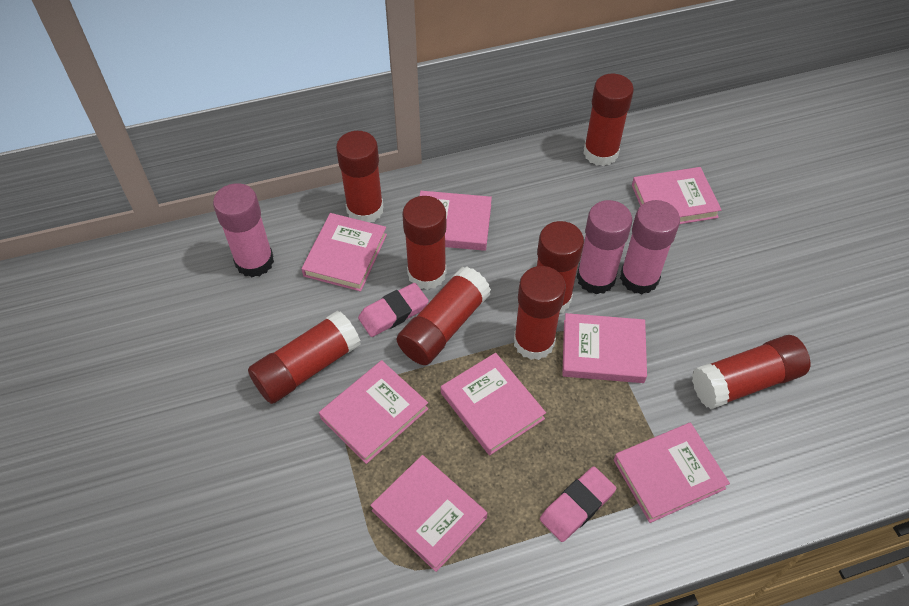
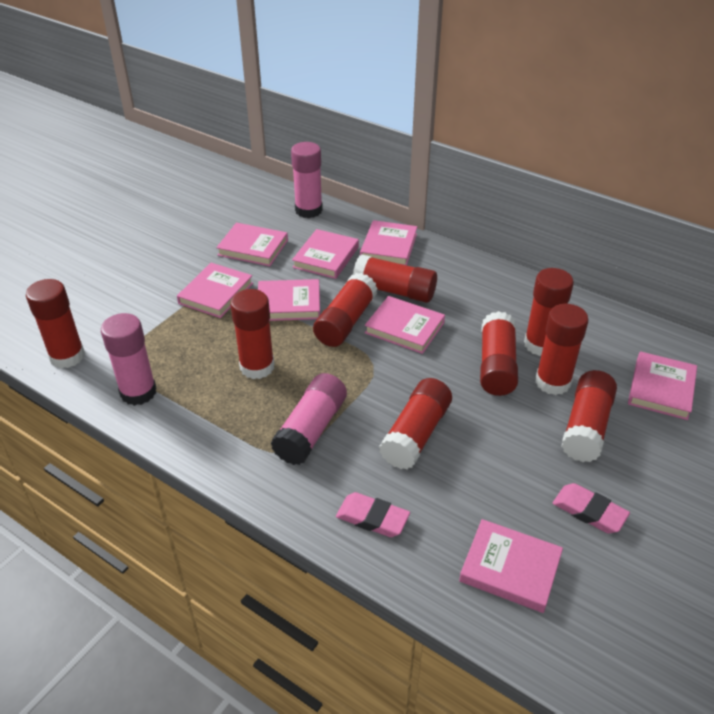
red glue stick: 8 -> 9

